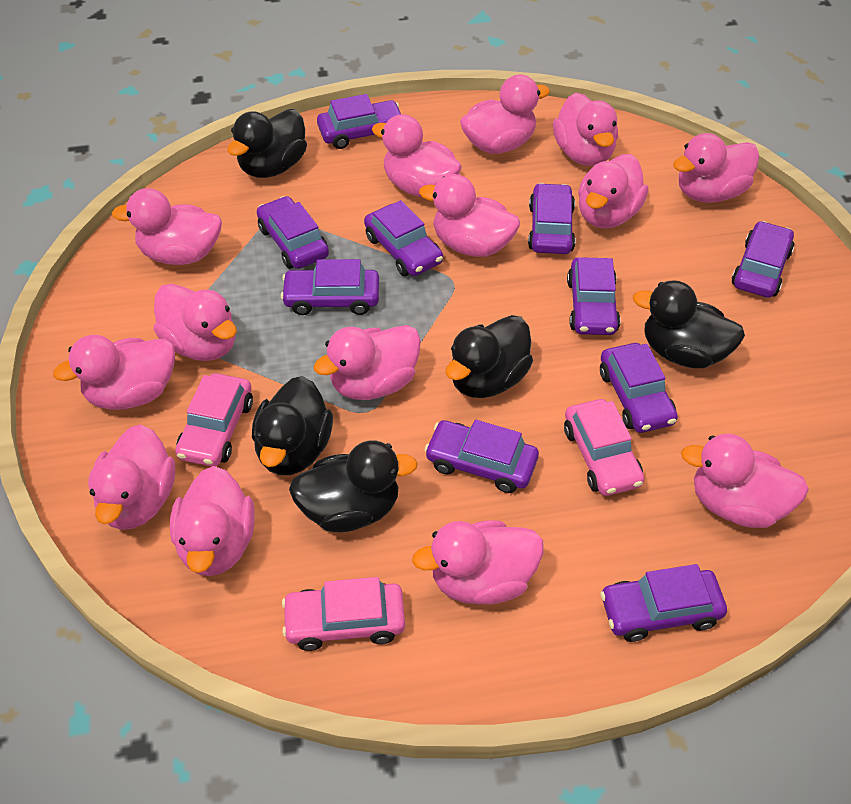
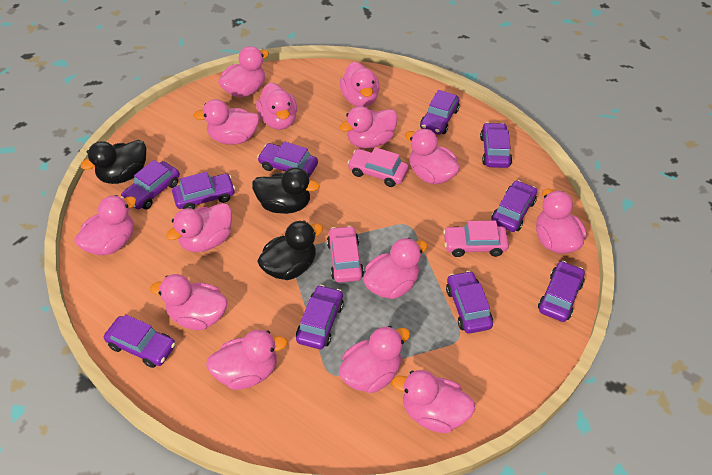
black duck: 5 -> 3

